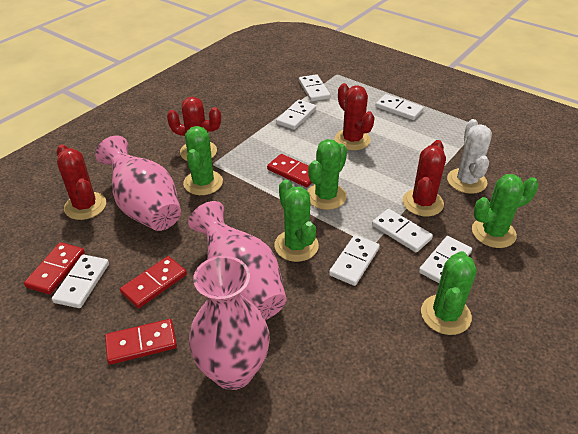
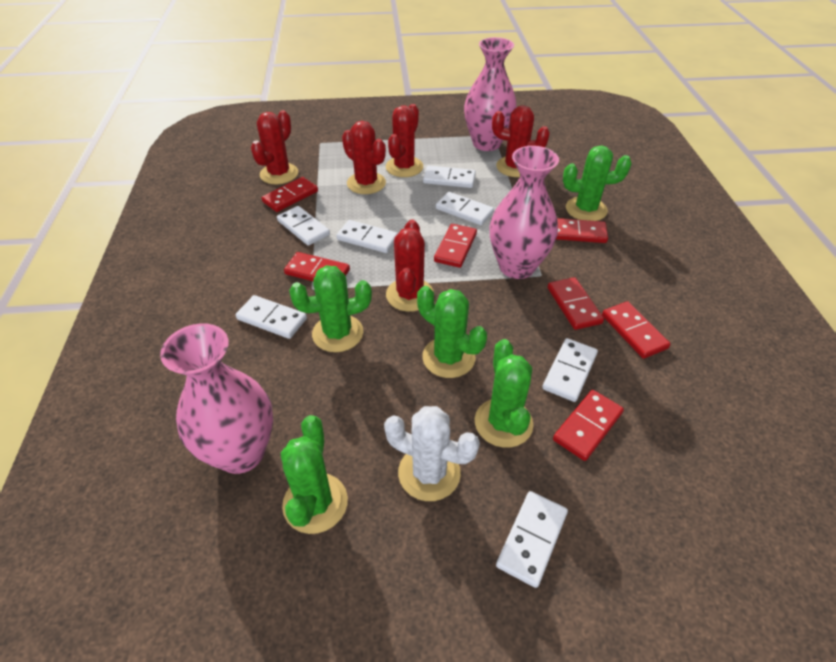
red cactus: 4 -> 5
red domino: 4 -> 7

